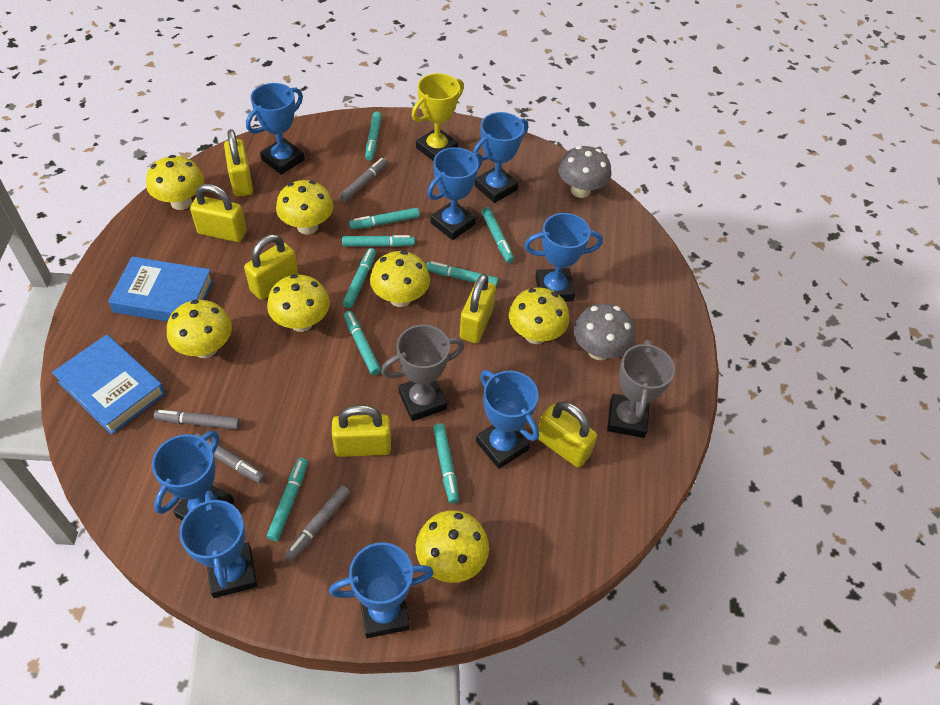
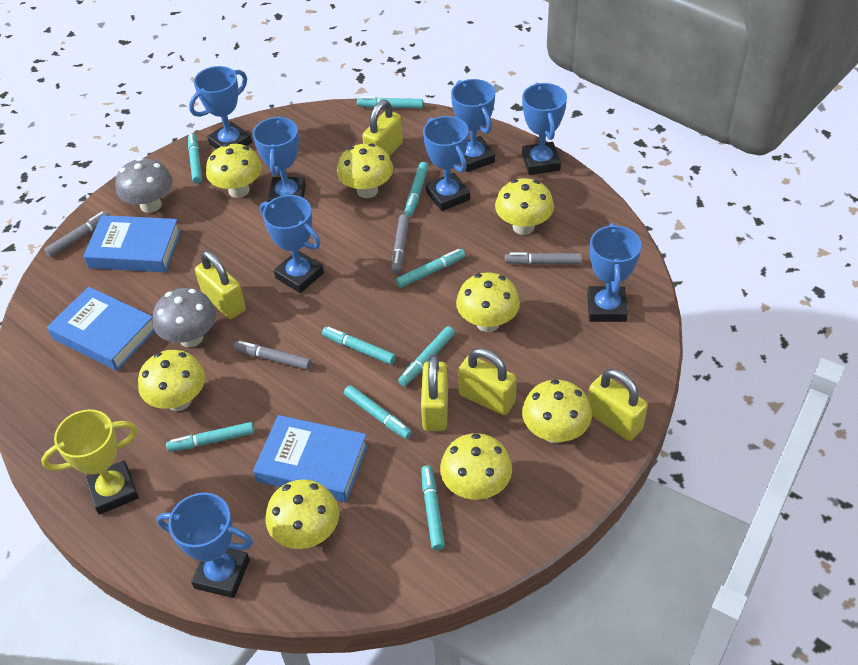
blue book: 2 -> 3
grey trophy: 2 -> 0
yellow mushroom: 7 -> 8
yellow padlock: 6 -> 5

